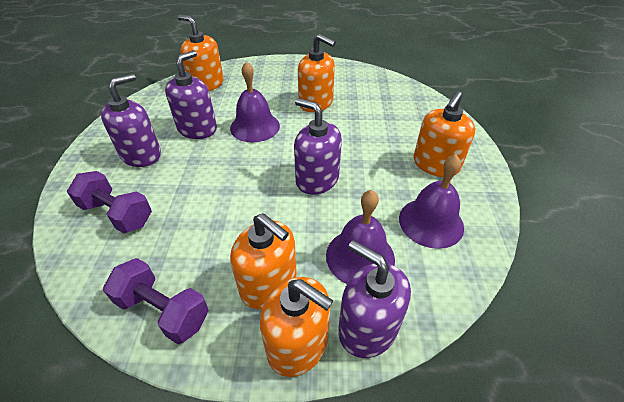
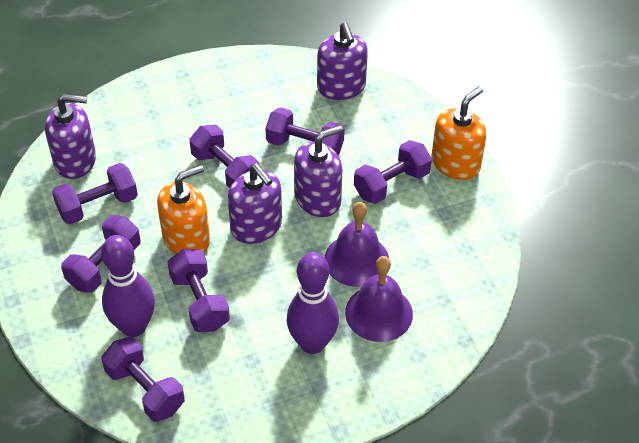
orange soap dispenser: 5 -> 2
purple bell: 3 -> 2
purple bowling pin: 0 -> 2
purple dumbbell: 2 -> 7

